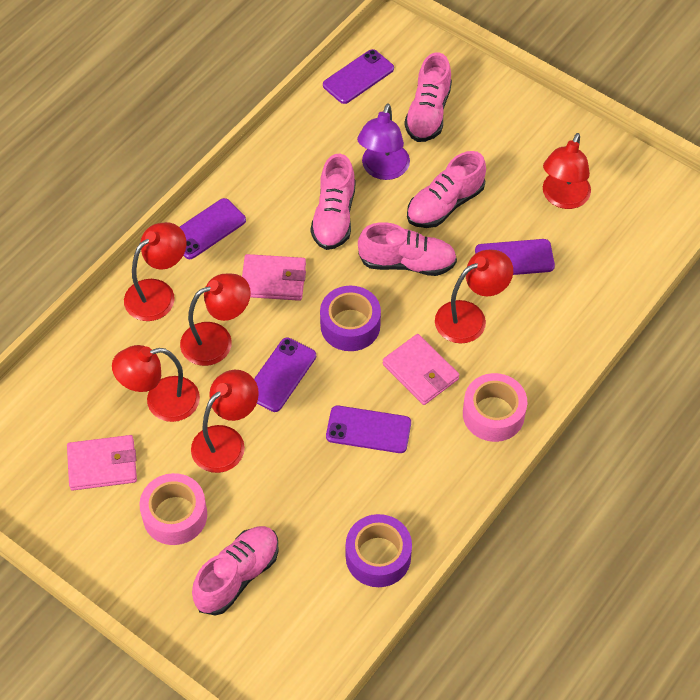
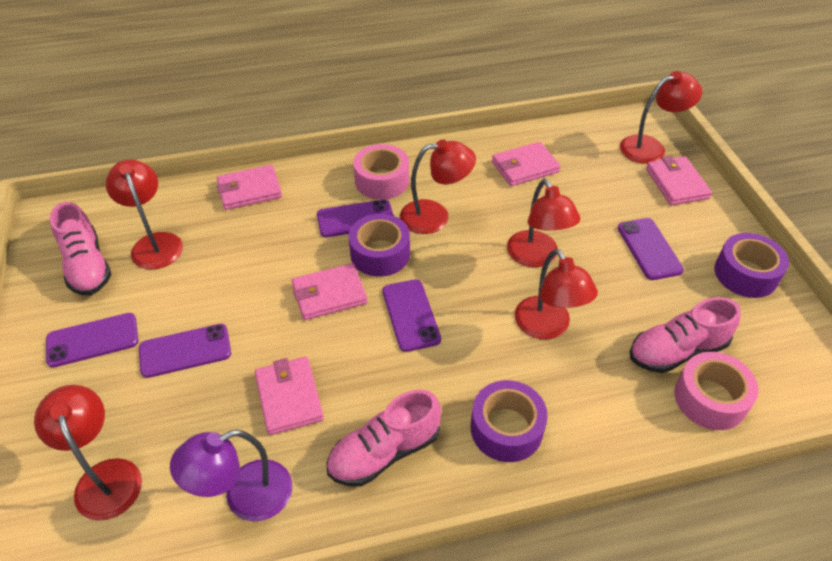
pink shoe: 5 -> 3
pink wallet: 3 -> 5
purple tape: 2 -> 3

